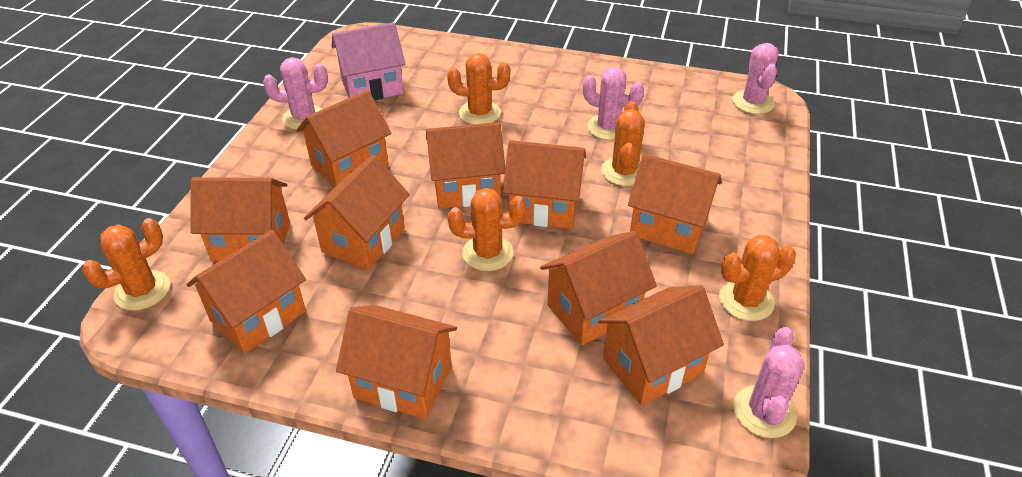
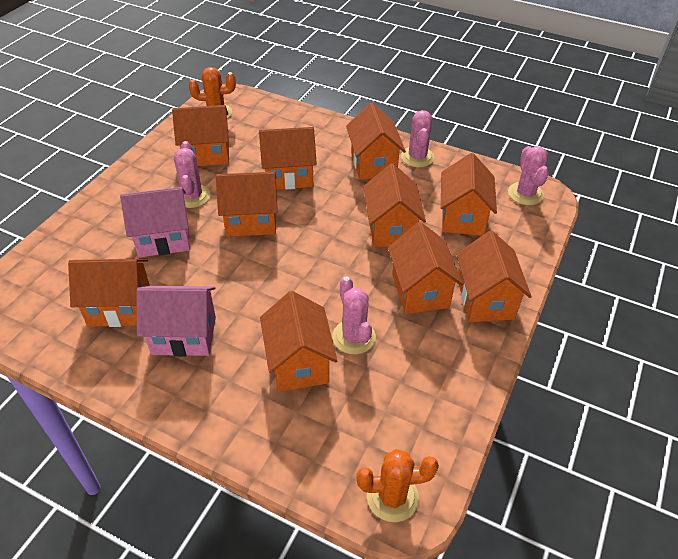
orange cactus: 5 -> 2
pink house: 1 -> 2

